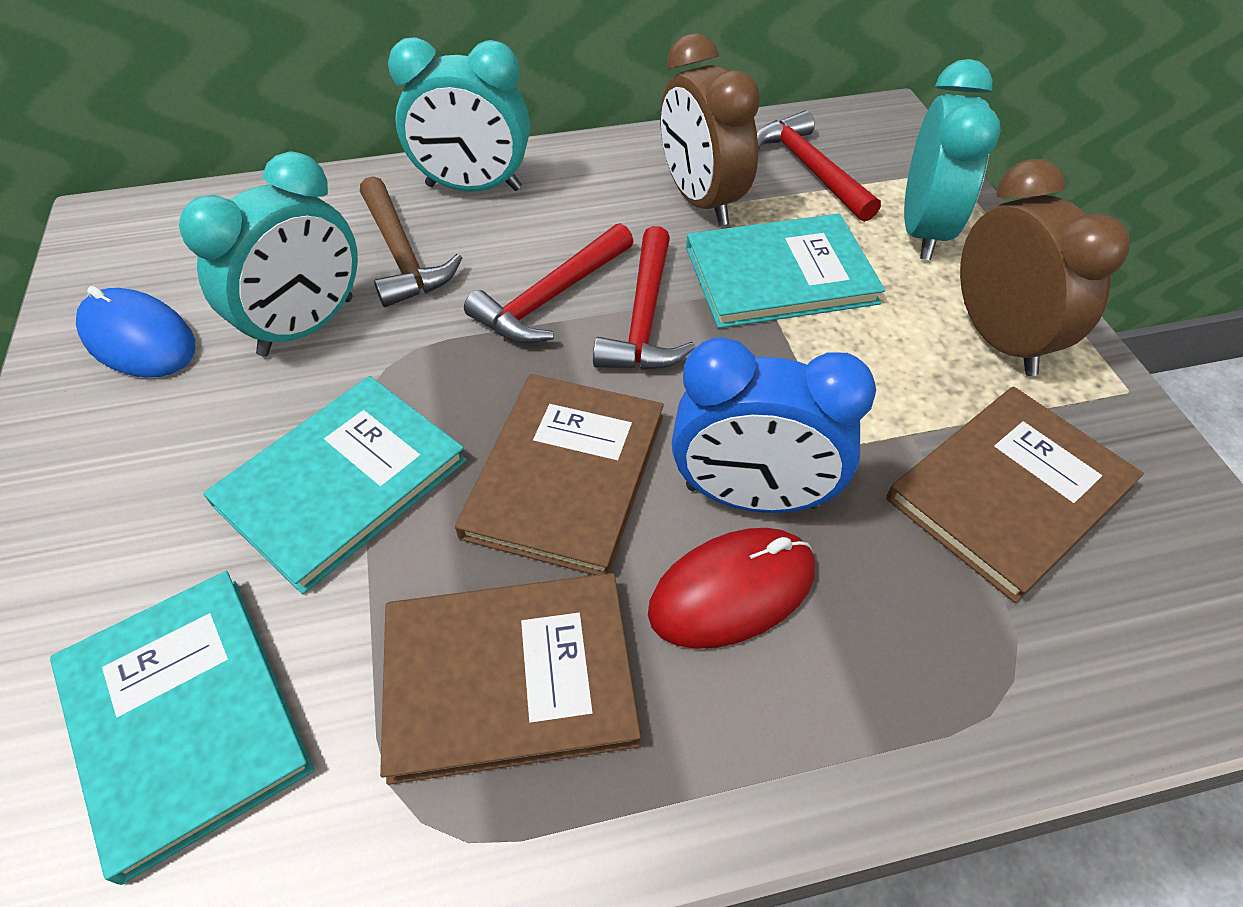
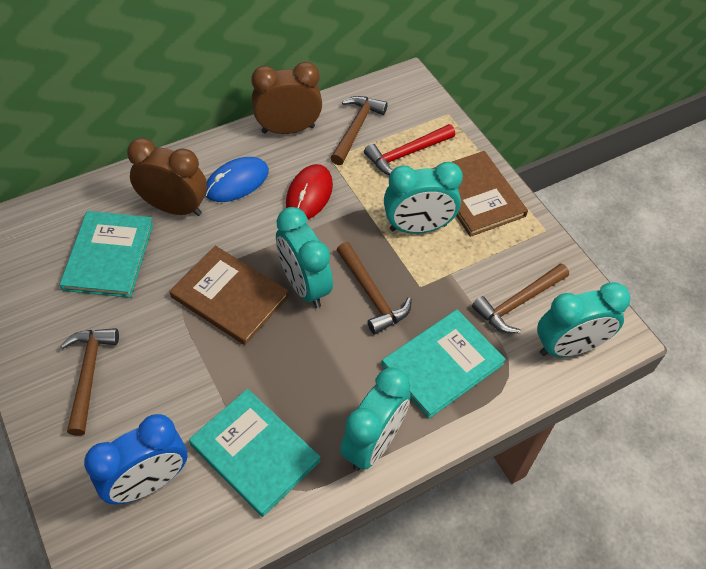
brown book: 3 -> 2
brown hammer: 1 -> 4
red hammer: 3 -> 1
turquoise clock: 3 -> 4

